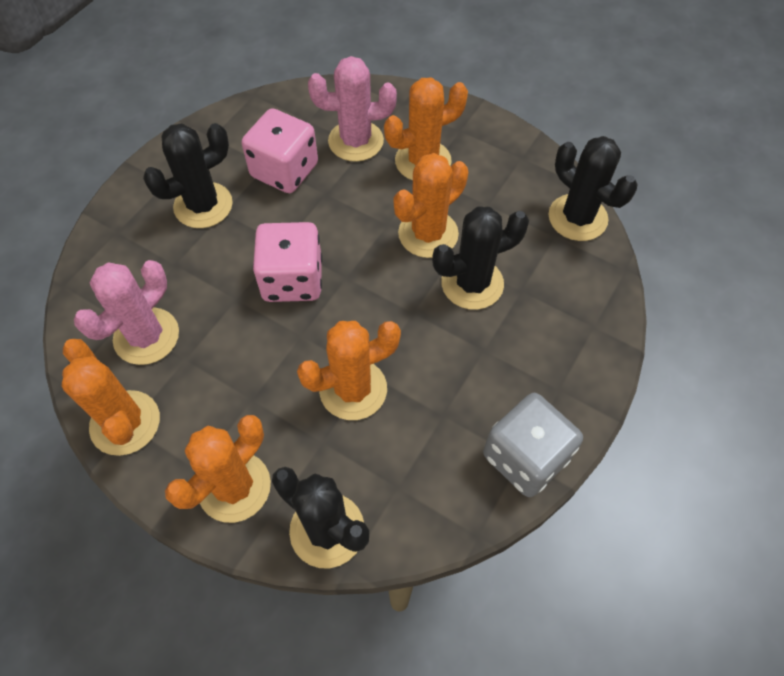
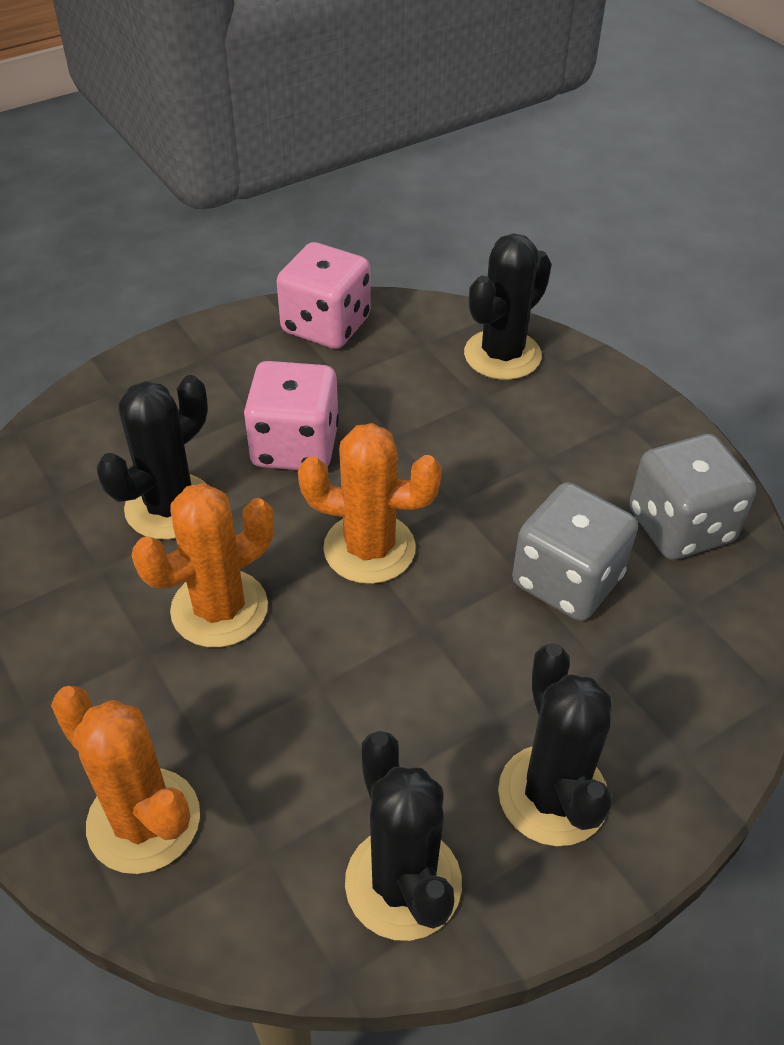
grey dice: 1 -> 2
orange cactus: 5 -> 3
pink cactus: 2 -> 0

